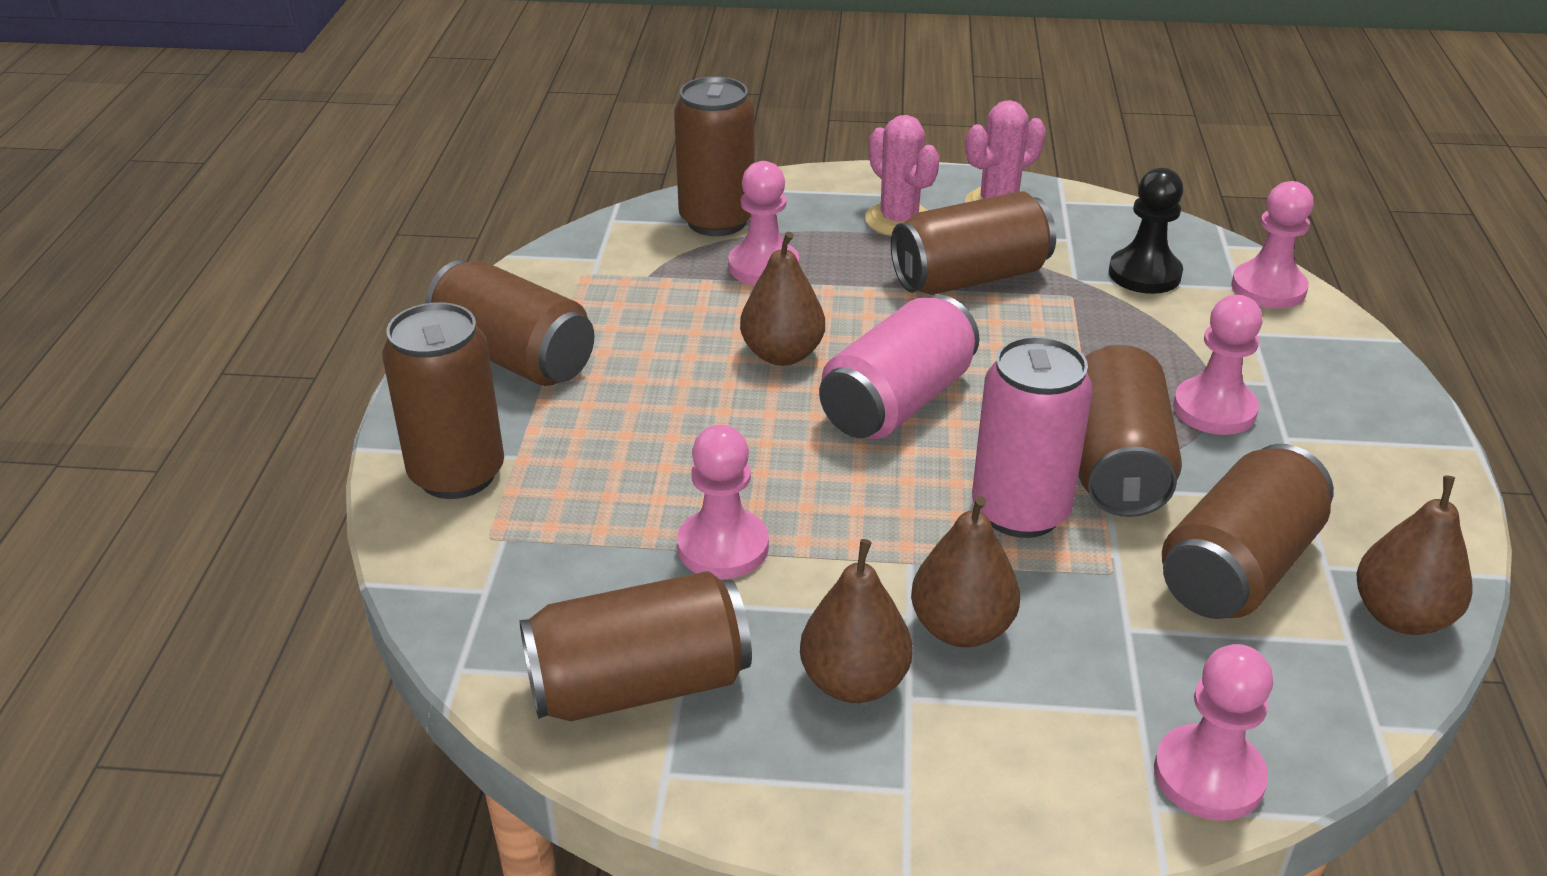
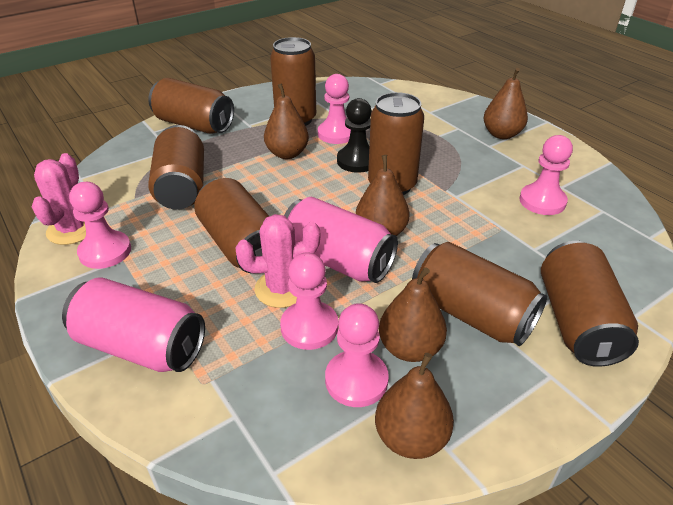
brown pear: 4 -> 5

